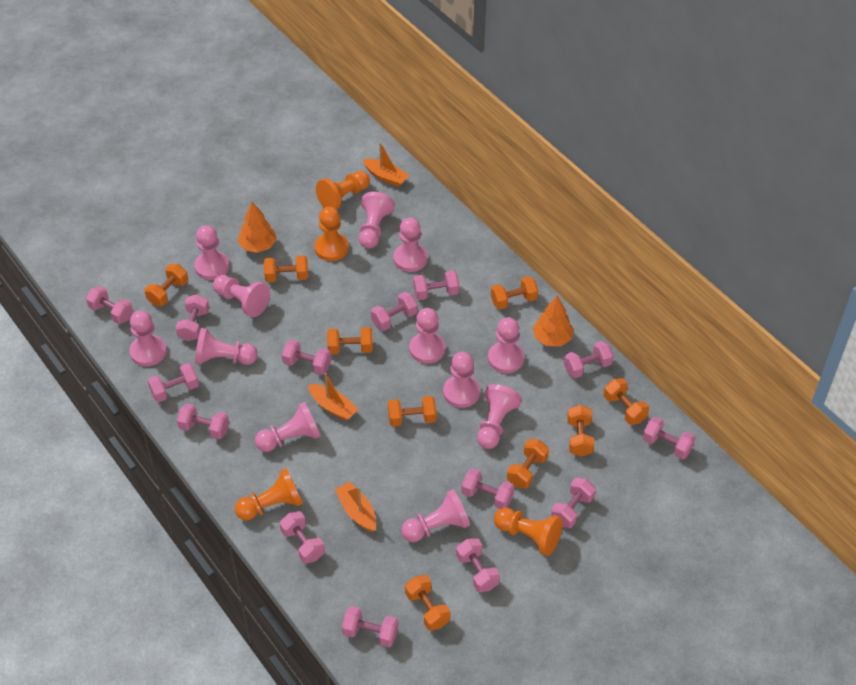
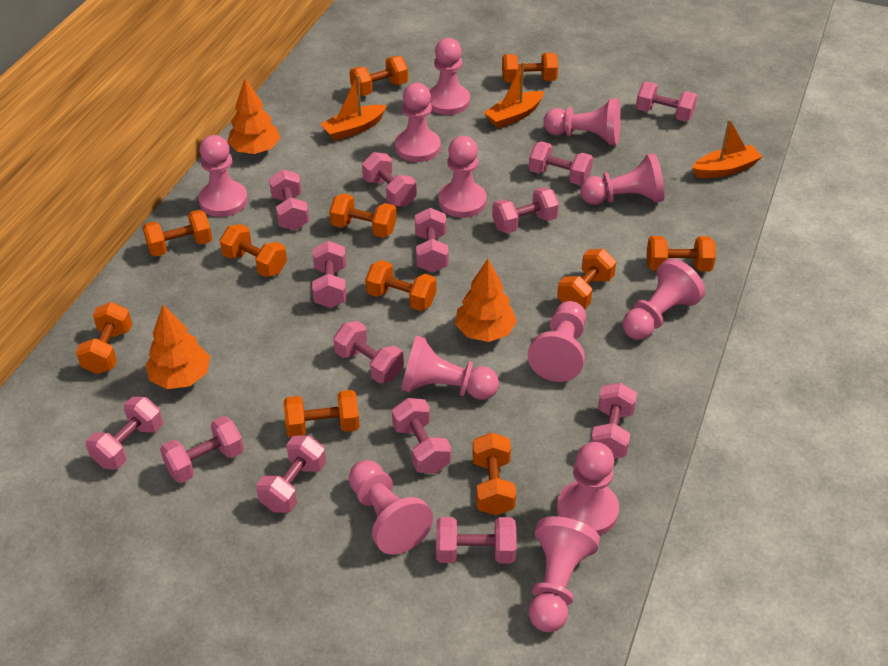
orange dumbbell: 9 -> 11
orange pawn: 4 -> 0
orange tree: 2 -> 3

